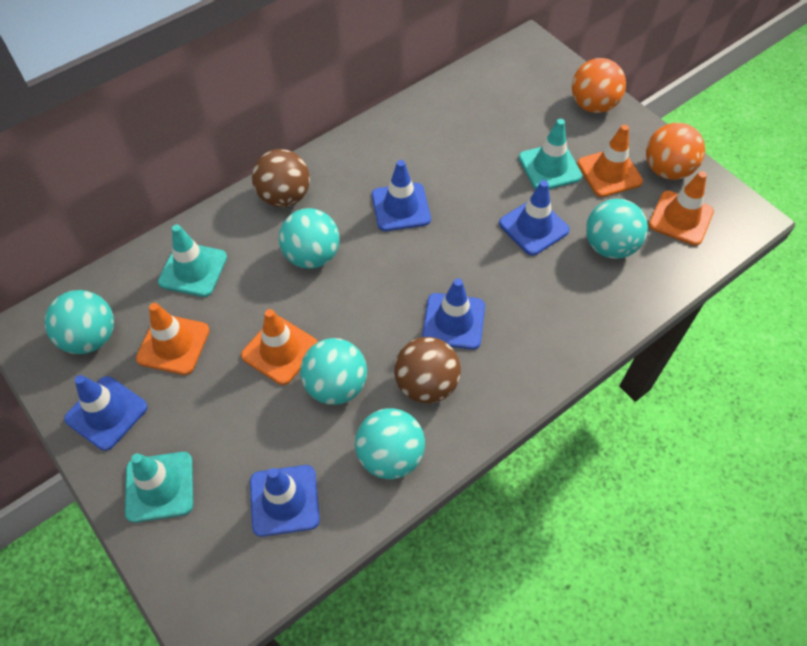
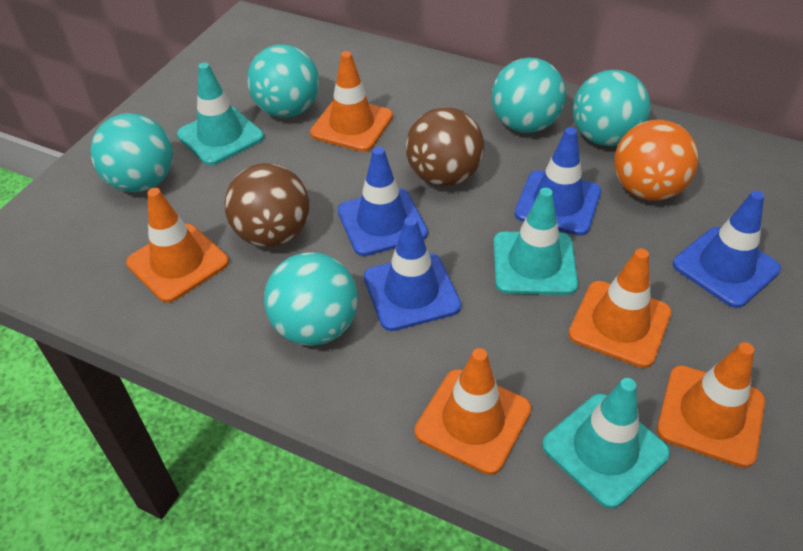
blue traffic cone: 5 -> 4
orange ball: 2 -> 1
orange traffic cone: 4 -> 5

